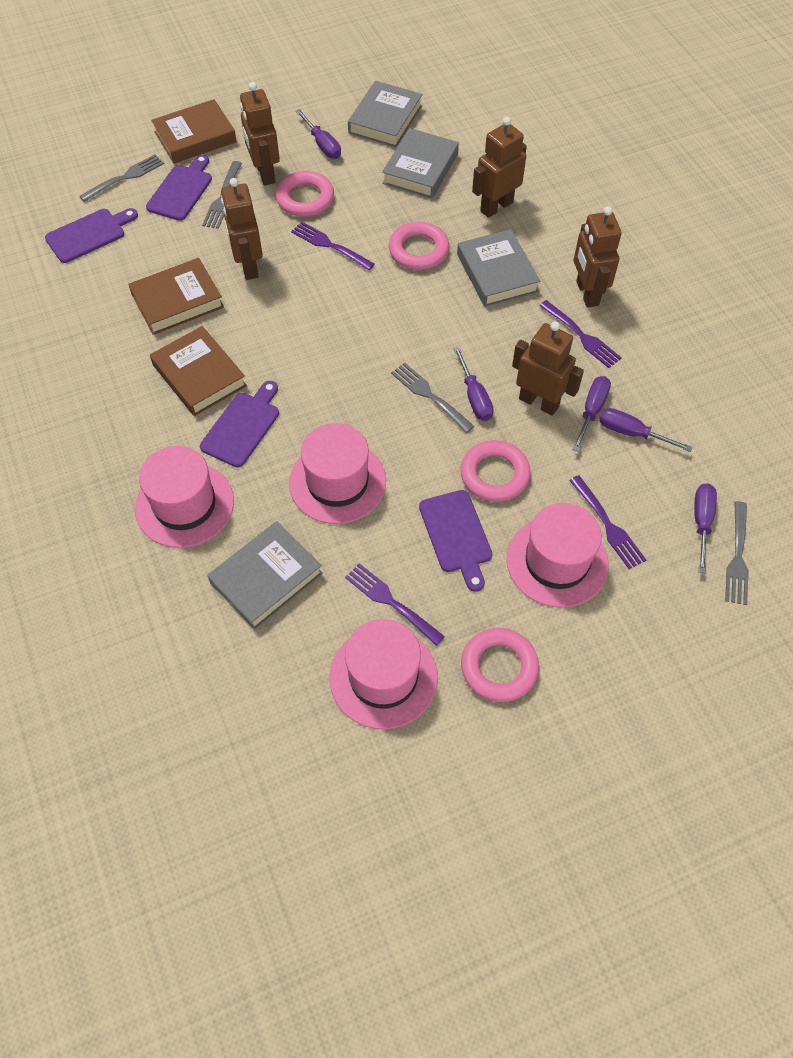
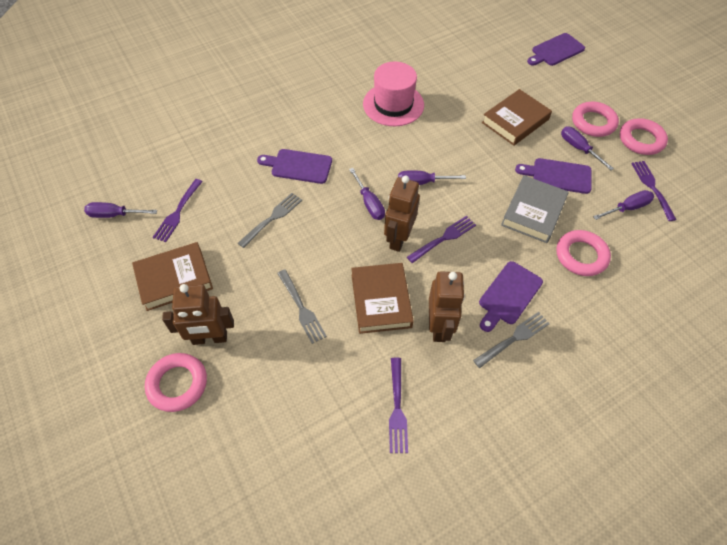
brown robot: 5 -> 3
grey book: 4 -> 1
grey fork: 4 -> 3
pink hat: 4 -> 1

